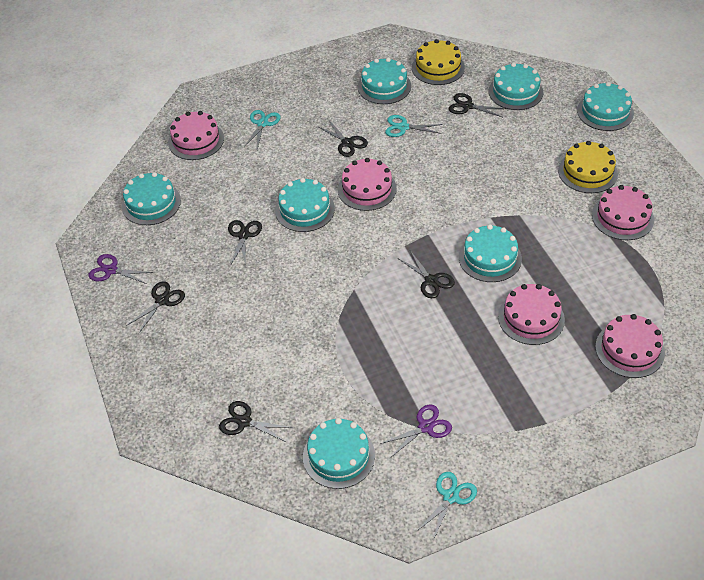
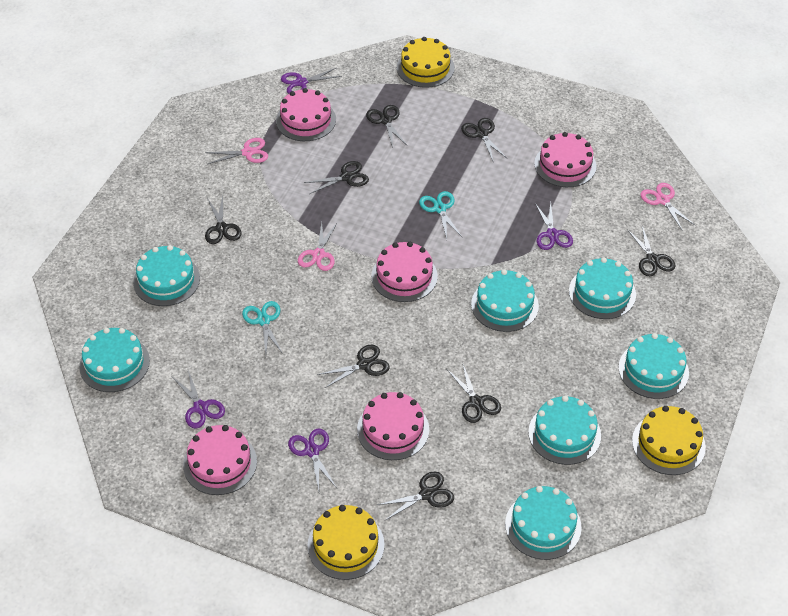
black scissors: 6 -> 8
pink scissors: 0 -> 3
purple scissors: 2 -> 4
turquoise scissors: 3 -> 2
yellow cake: 2 -> 3

